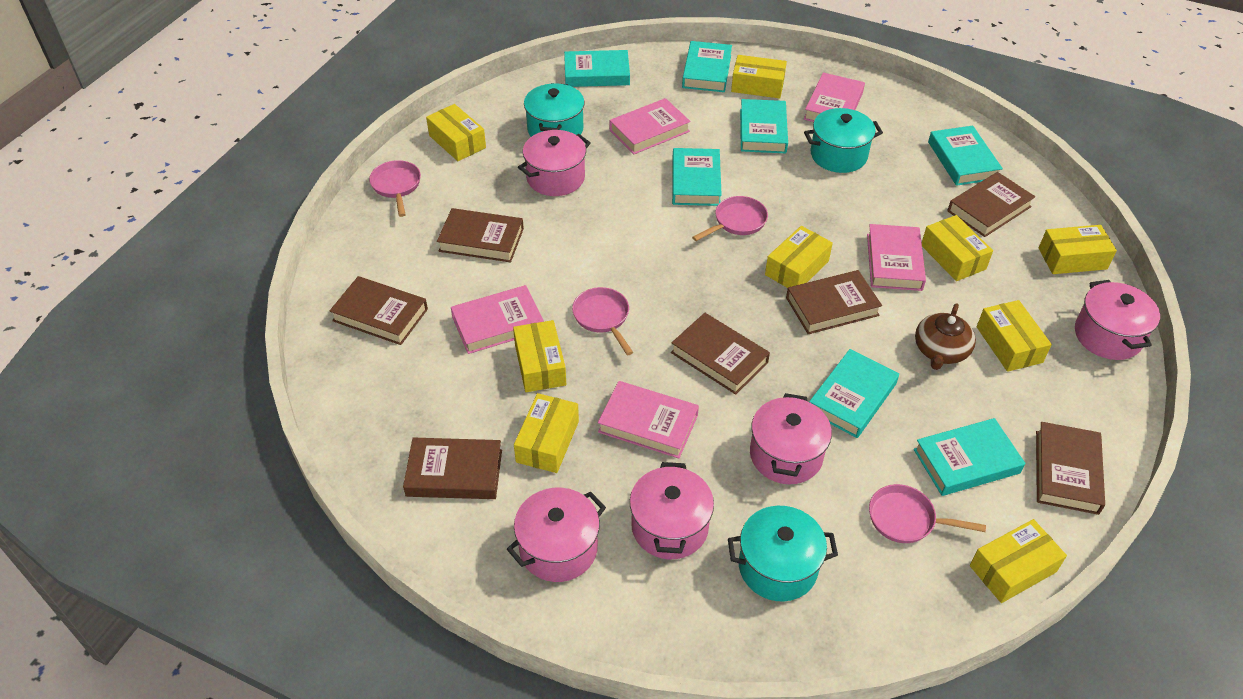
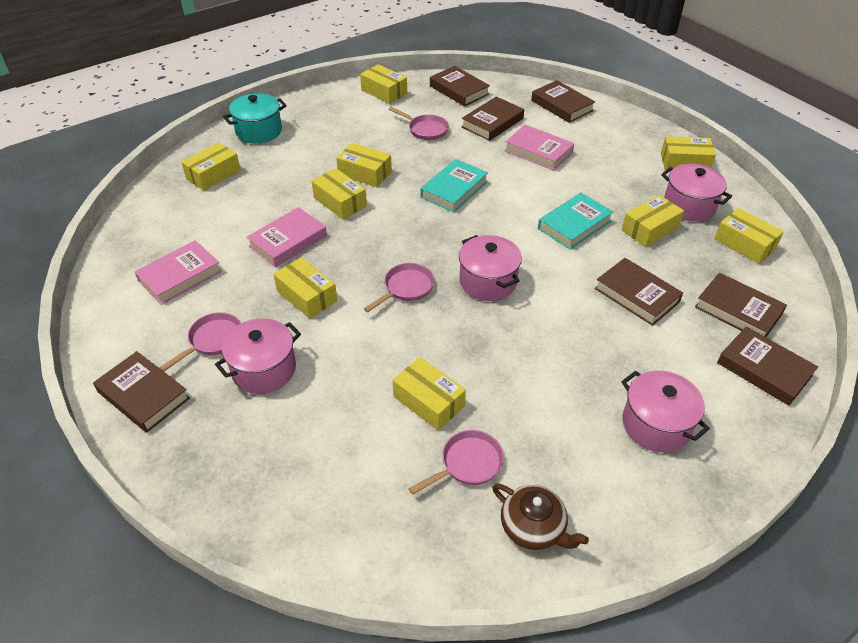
pink book: 5 -> 3
pink pot: 5 -> 4
turquoise book: 7 -> 2
turquoise pot: 3 -> 1

